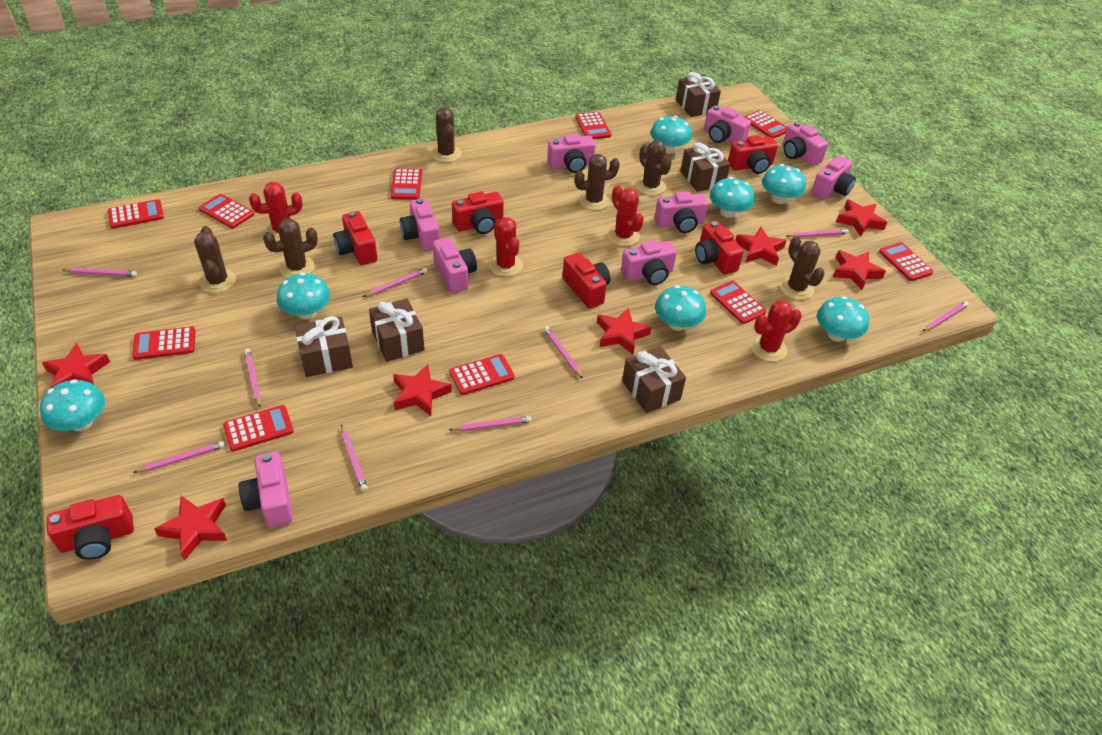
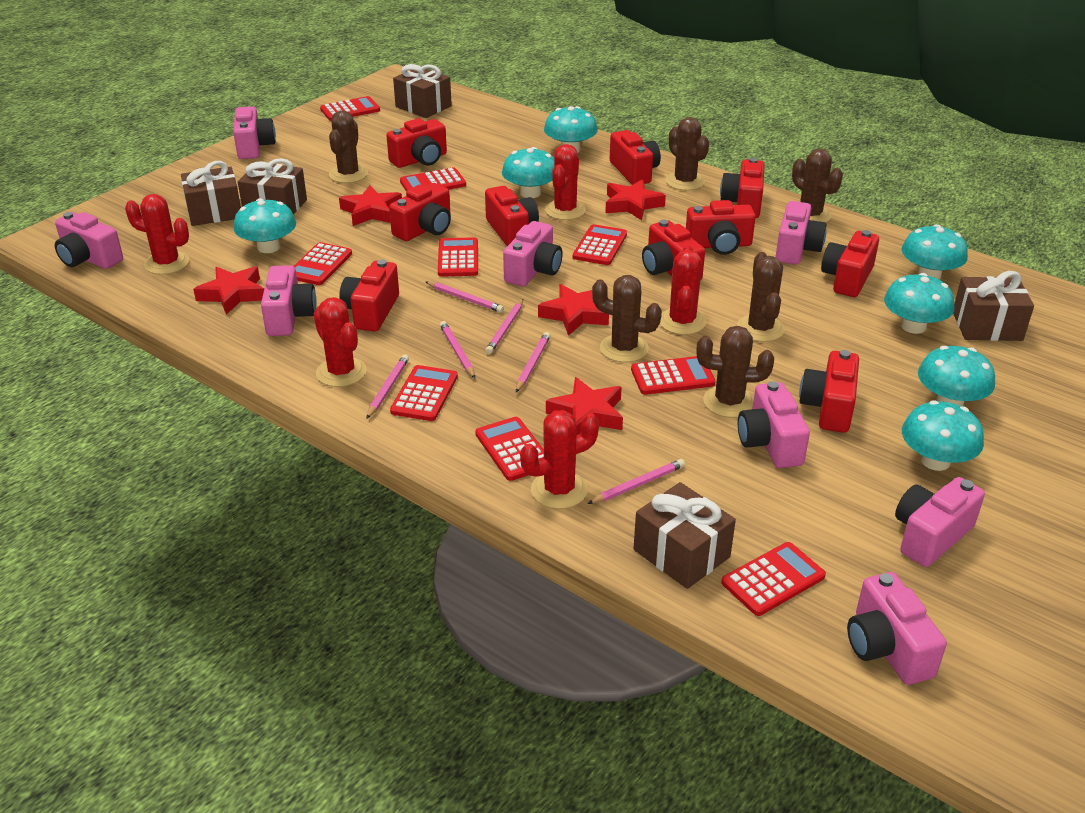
pink camera: 9 -> 8
pink pencil: 9 -> 6
red cactus: 4 -> 5
red calculator: 10 -> 9
red camera: 6 -> 10
red star: 7 -> 5

